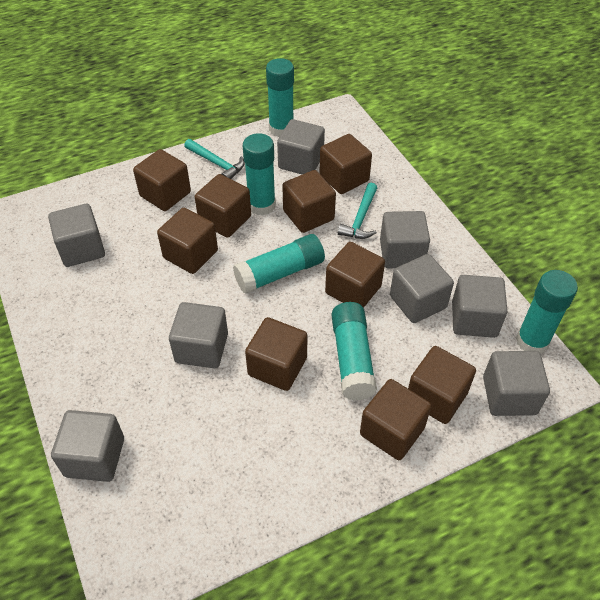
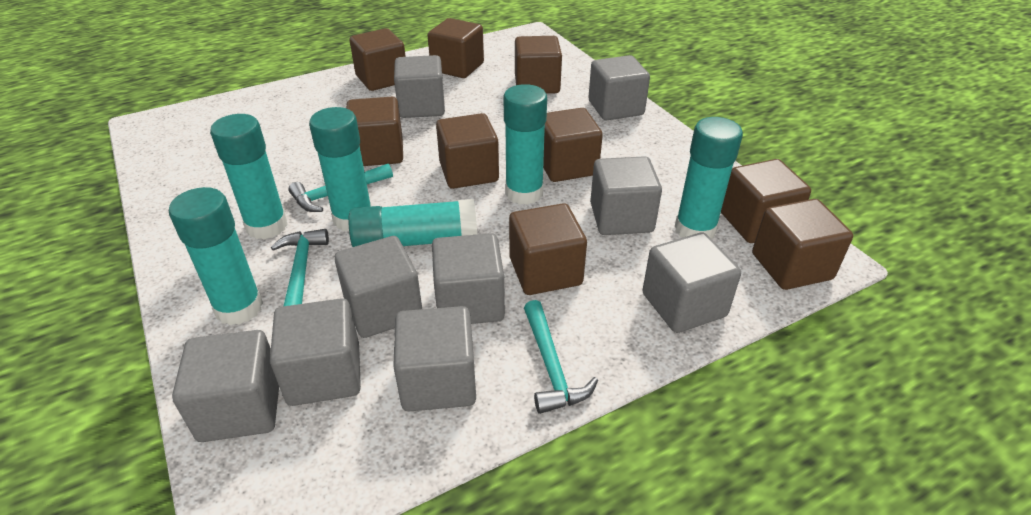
grey cube: 8 -> 9
turquoise glue stick: 5 -> 6
turquoise hammer: 2 -> 3

